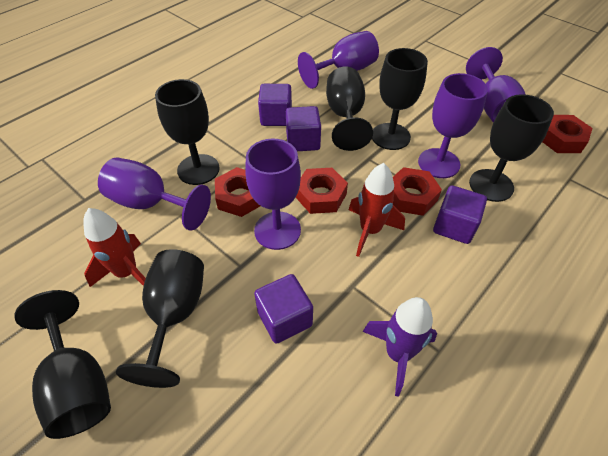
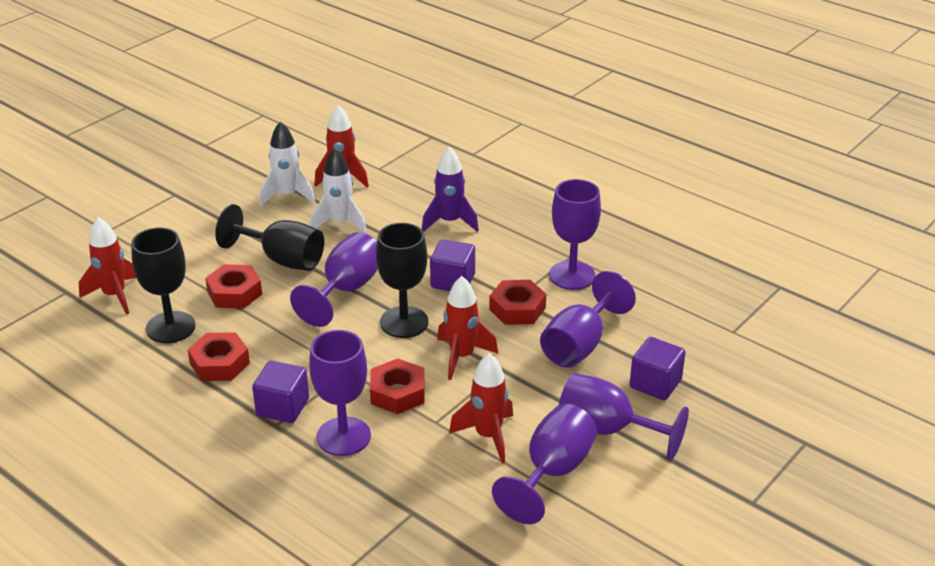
black goblet: 6 -> 3
purple cube: 4 -> 3
purple goblet: 5 -> 6
red rocket: 2 -> 4
white rocket: 0 -> 2

